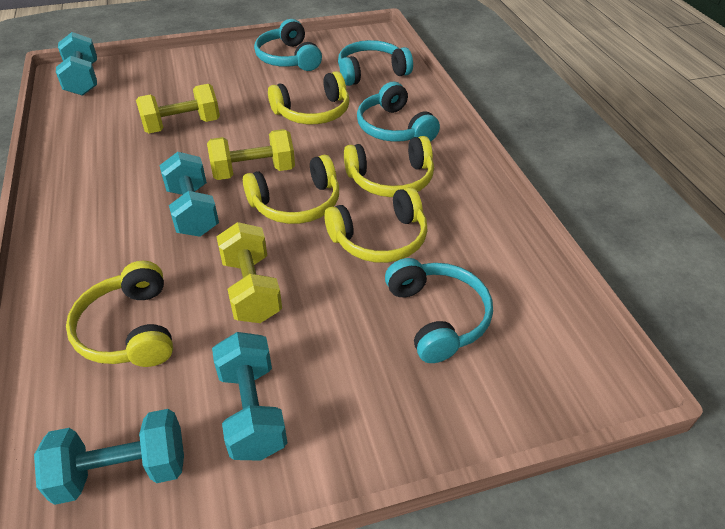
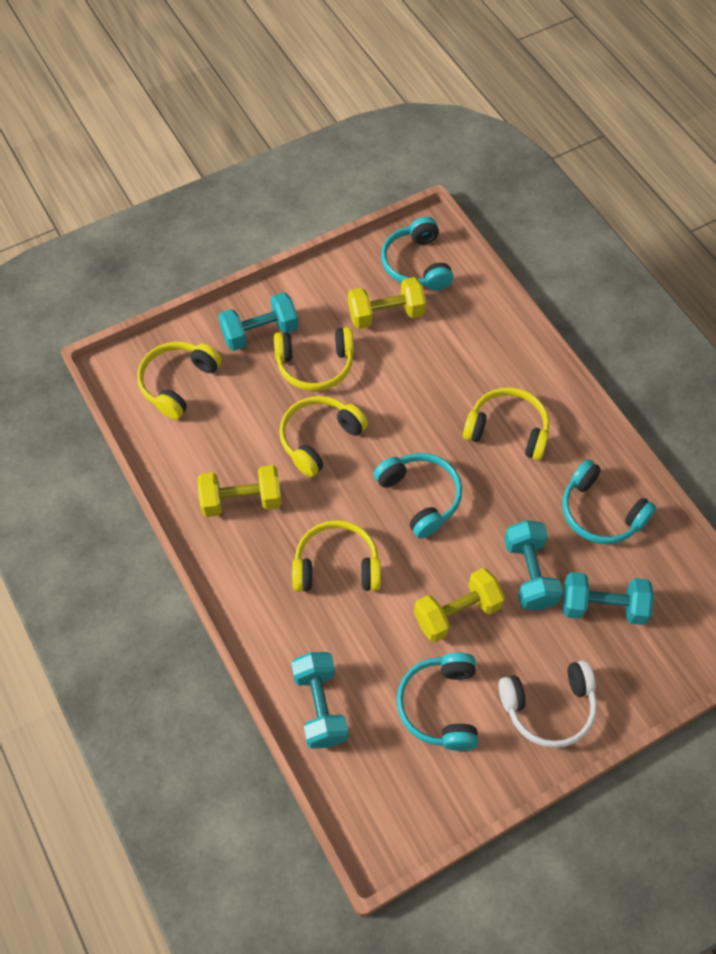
white headphones: 0 -> 1

